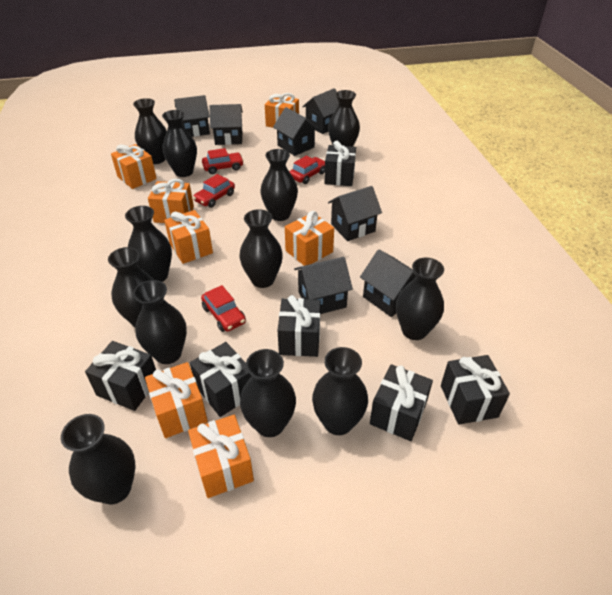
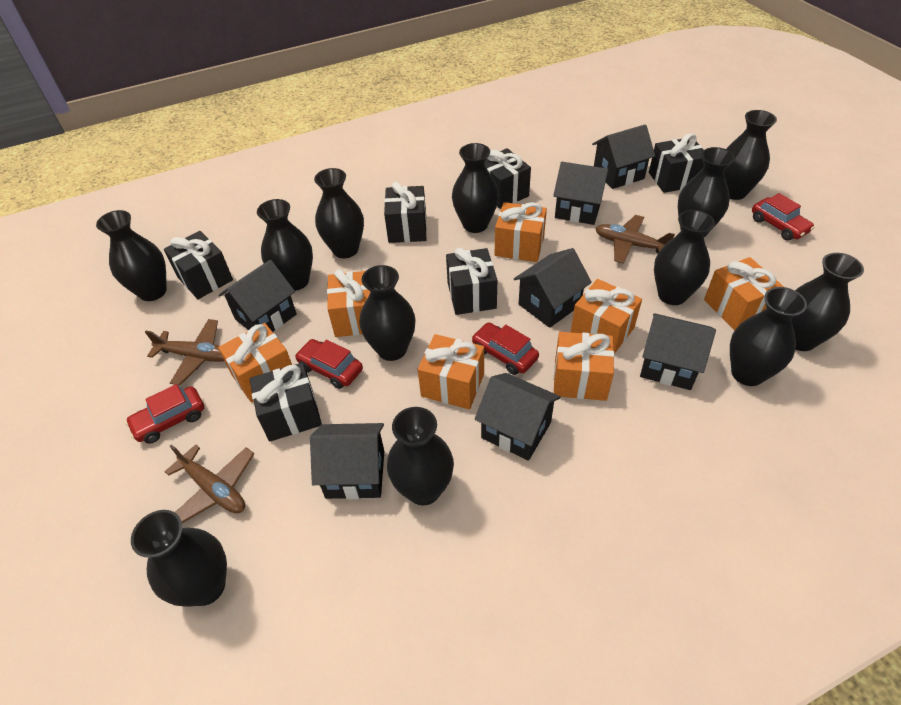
brown plane: 0 -> 3

